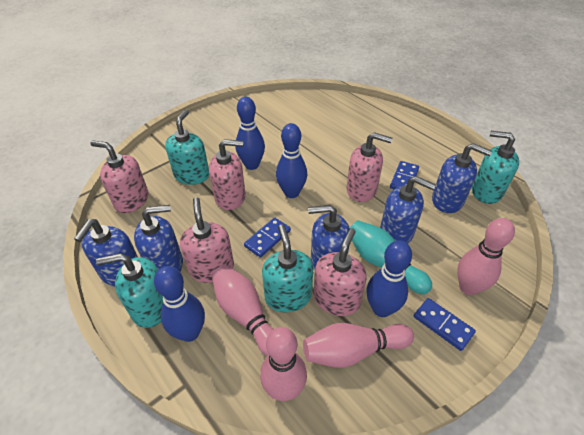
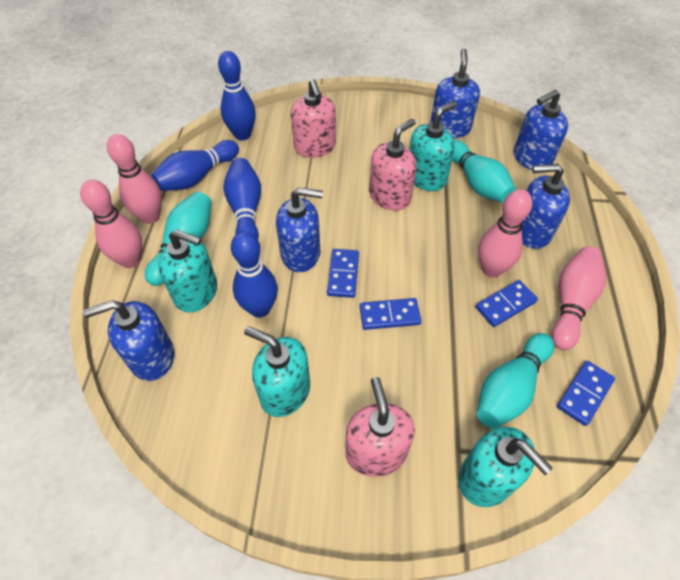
blue domino: 3 -> 4
pink soap dispenser: 5 -> 3
turquoise bowling pin: 1 -> 3

